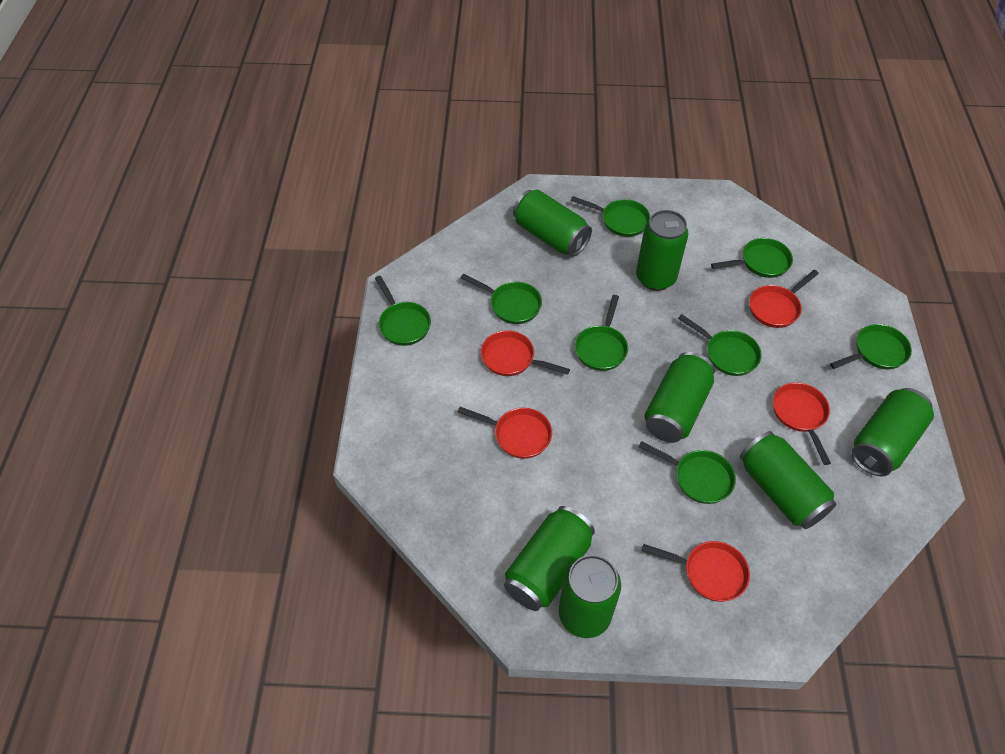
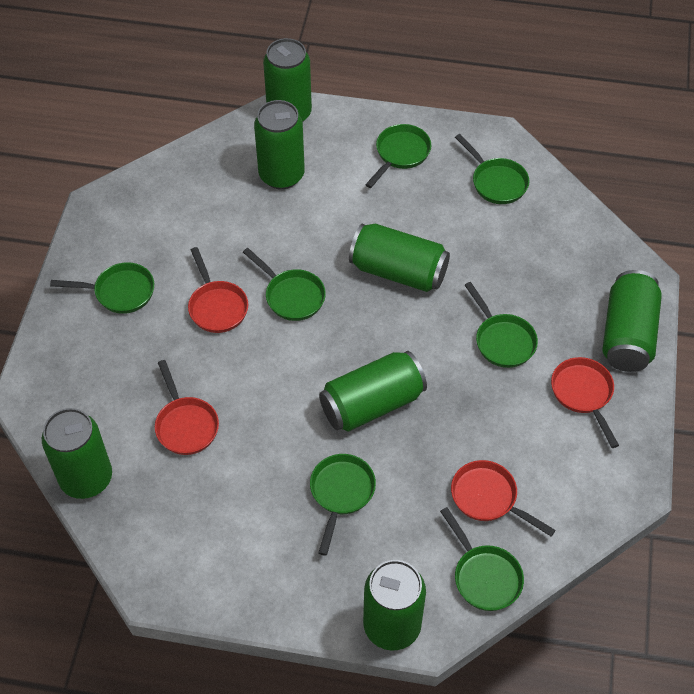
green pan: 8 -> 7
red pan: 5 -> 4

